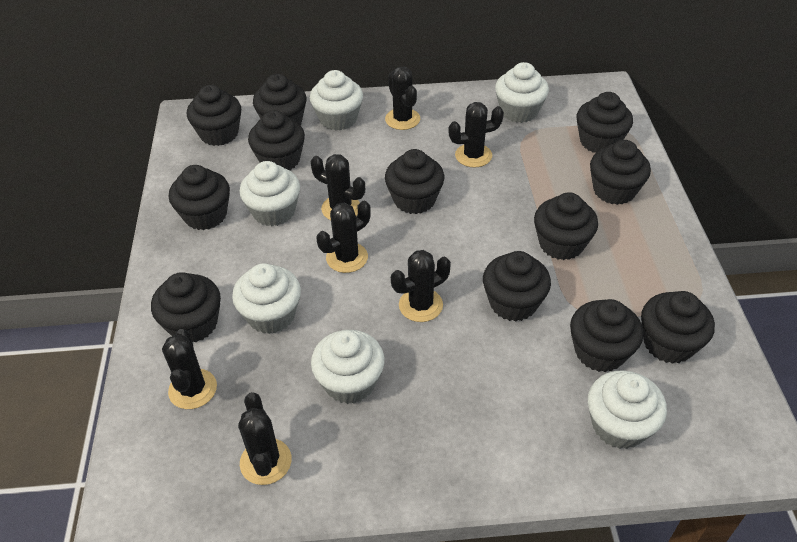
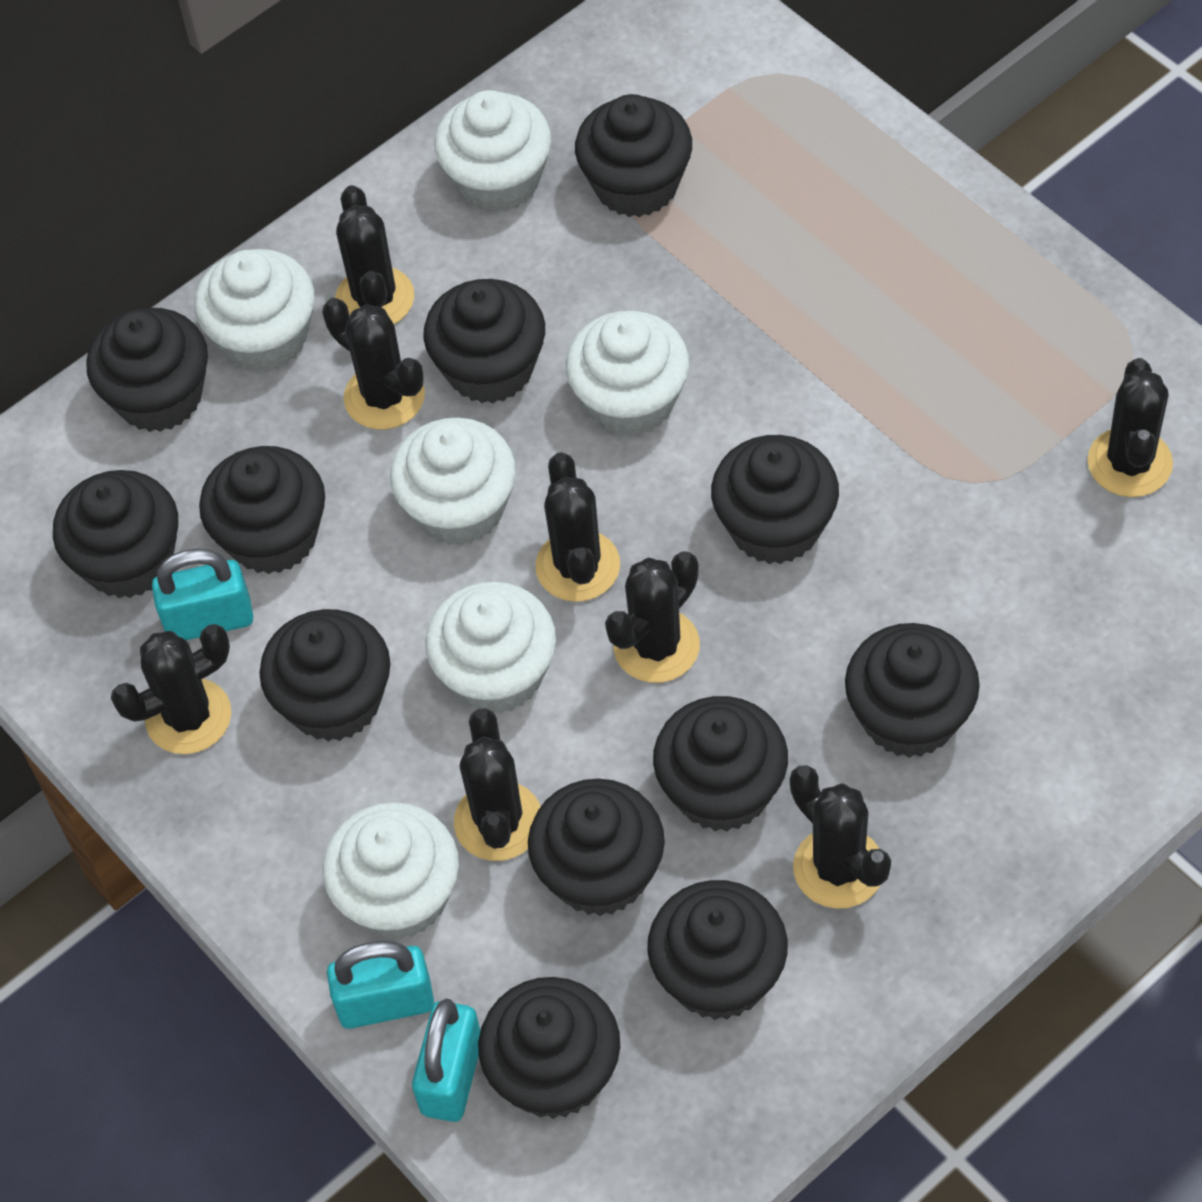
black cactus: 7 -> 8
turquoise padlock: 0 -> 3

